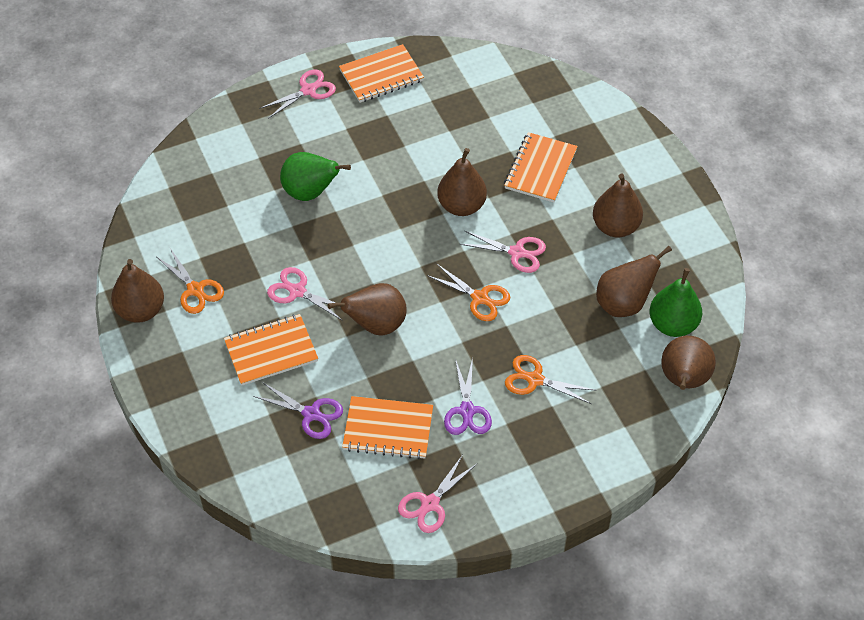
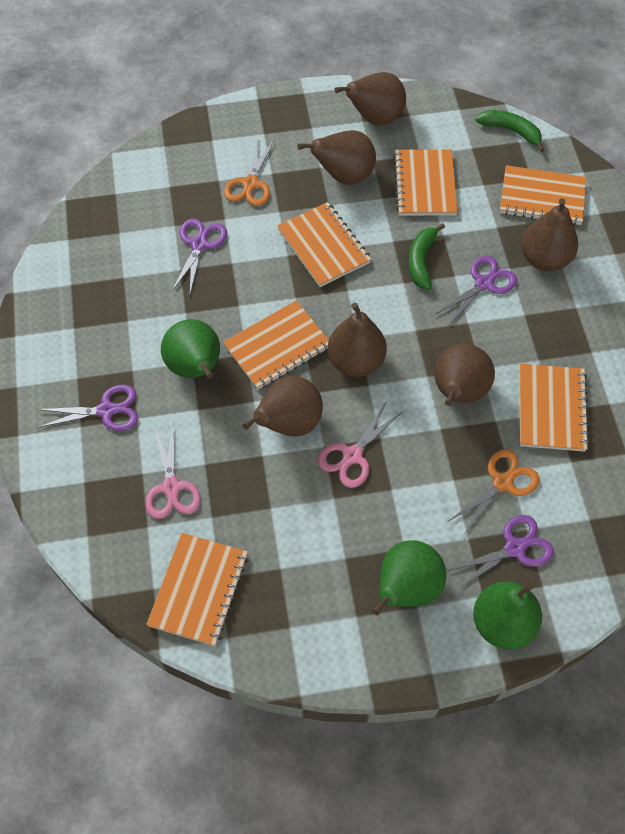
green banana: 0 -> 2
green pear: 2 -> 3
orange notebook: 4 -> 6
orange scissors: 3 -> 2
pink scissors: 4 -> 2
purple scissors: 2 -> 4

